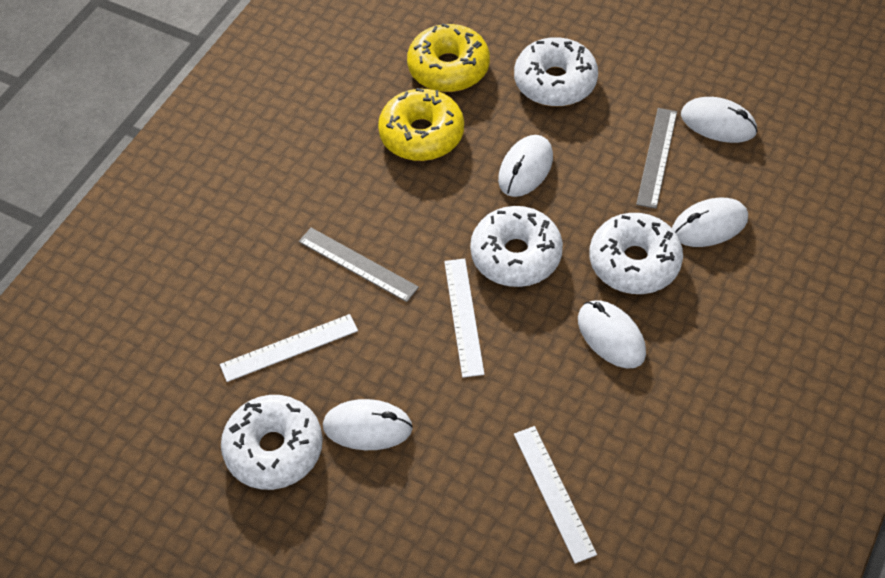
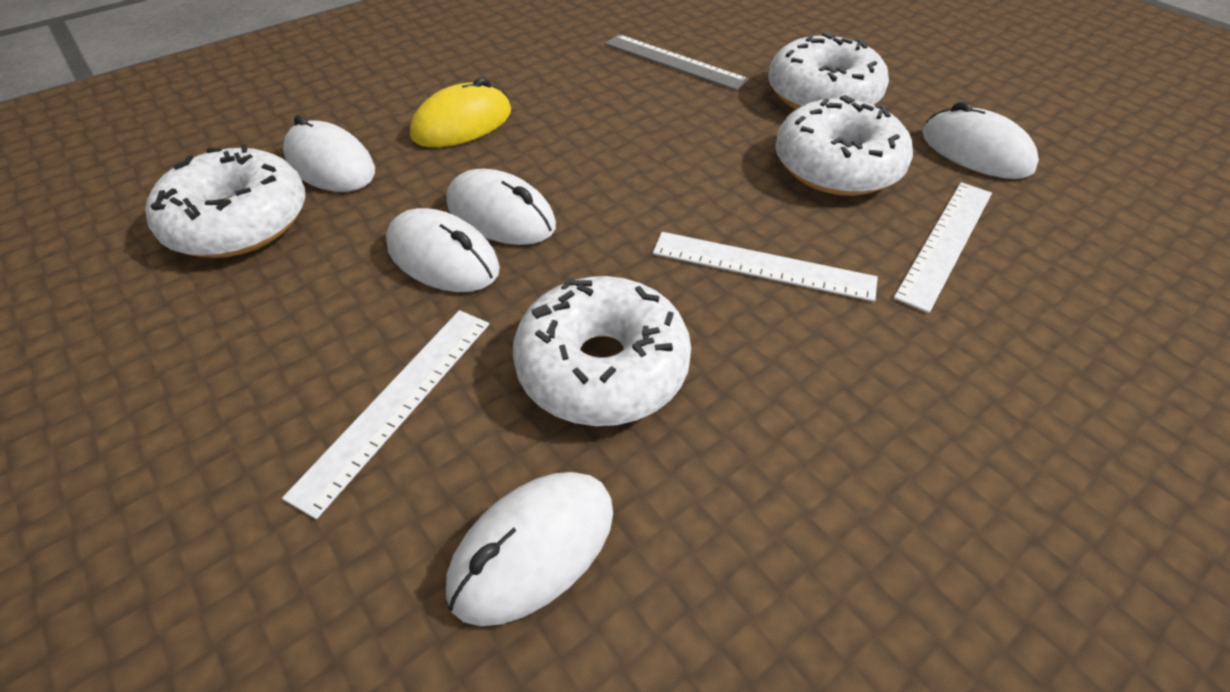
grey ruler: 2 -> 1
yellow donut: 2 -> 0
yellow mouse: 0 -> 1

